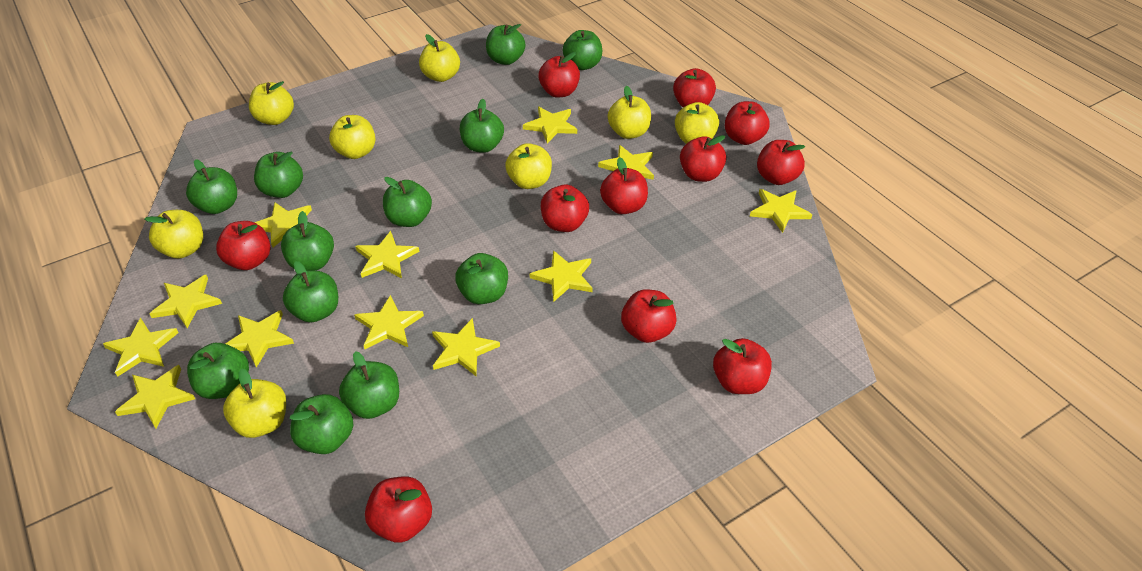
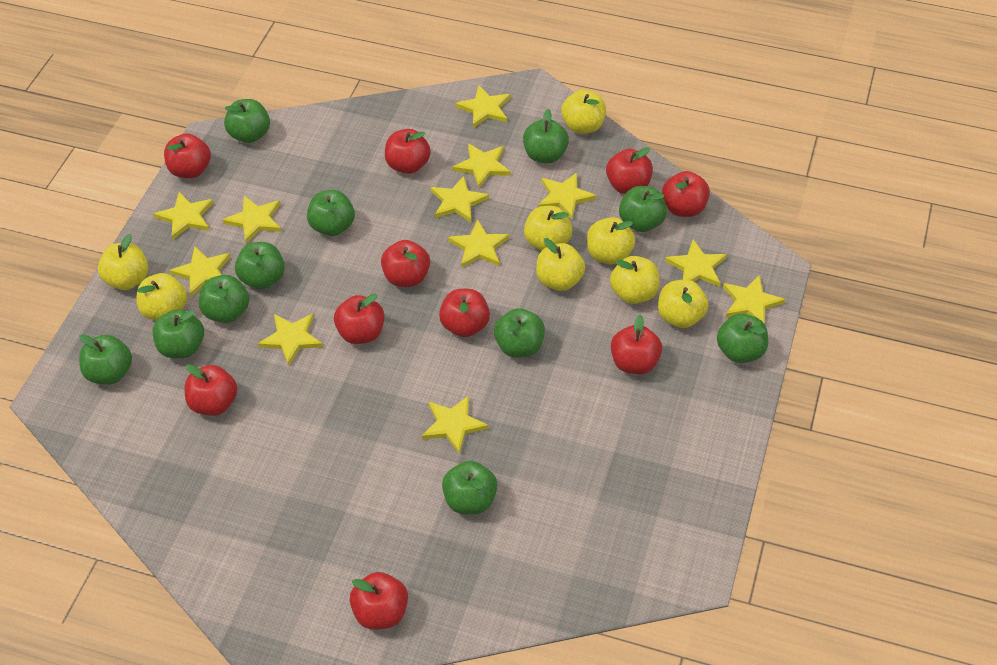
green apple: 12 -> 11
red apple: 11 -> 10

